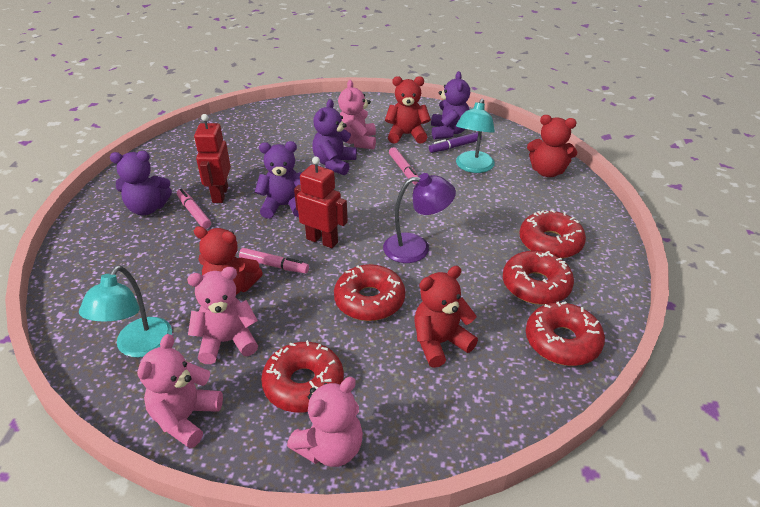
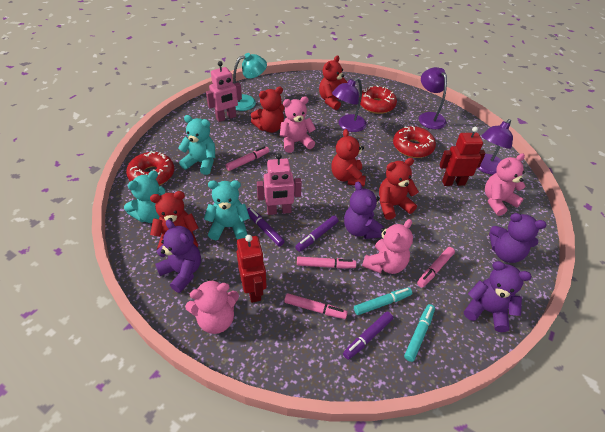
pink marker: 3 -> 4
pink robot: 0 -> 2
purple lamp: 1 -> 3
purple marker: 1 -> 3
red donut: 5 -> 3
red teddy bear: 4 -> 5
turquoise lamp: 2 -> 1
turquoise marker: 0 -> 2
turquoise teddy bear: 0 -> 3

